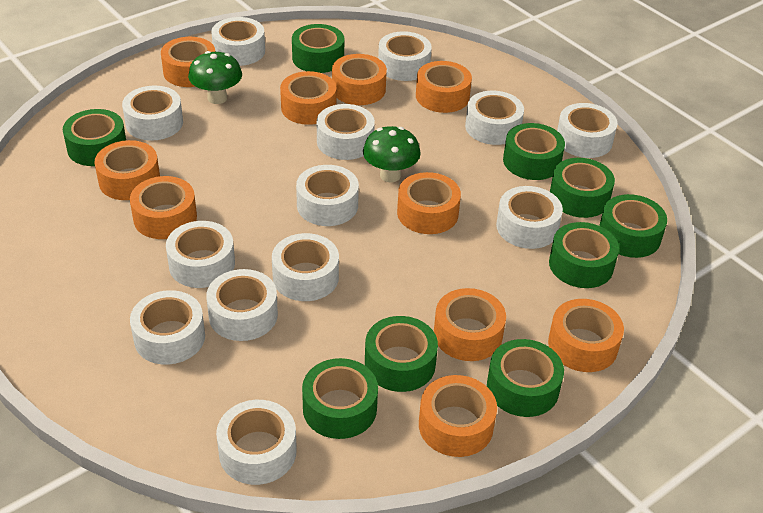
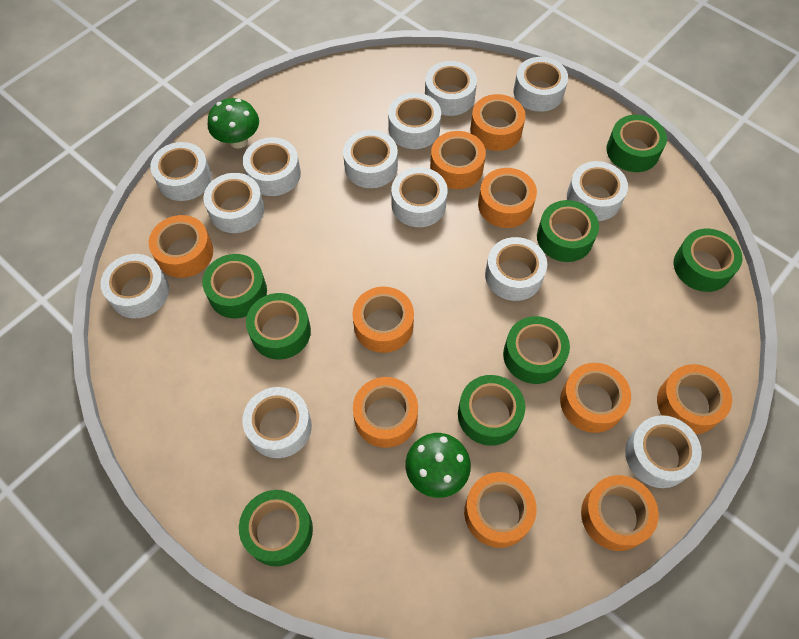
green tape: 9 -> 8

